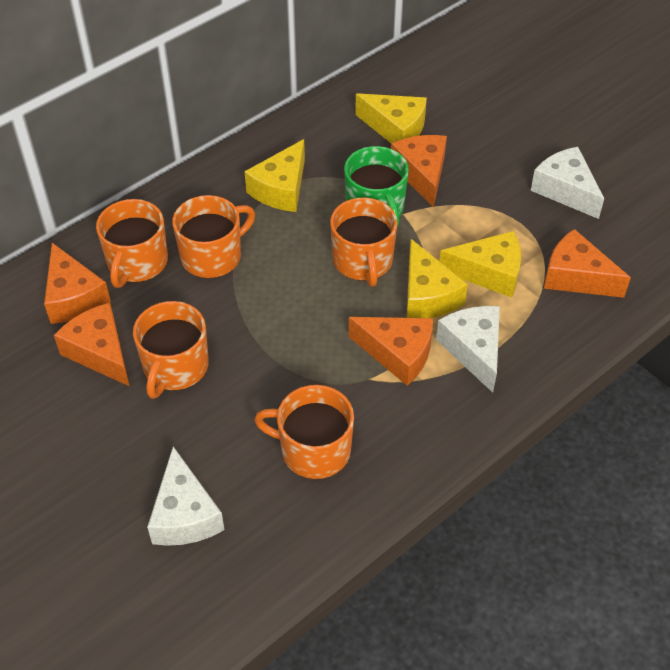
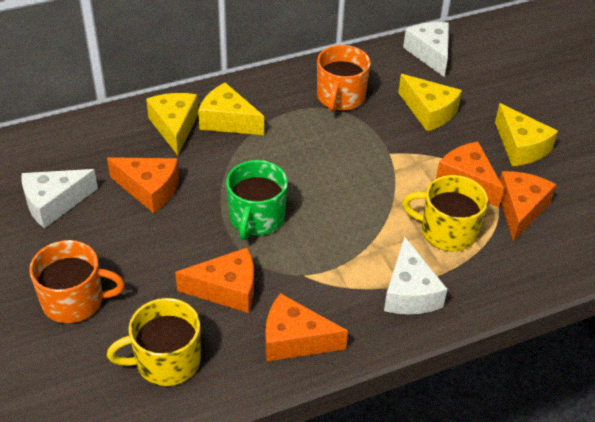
orange mug: 5 -> 2
yellow mug: 0 -> 2

